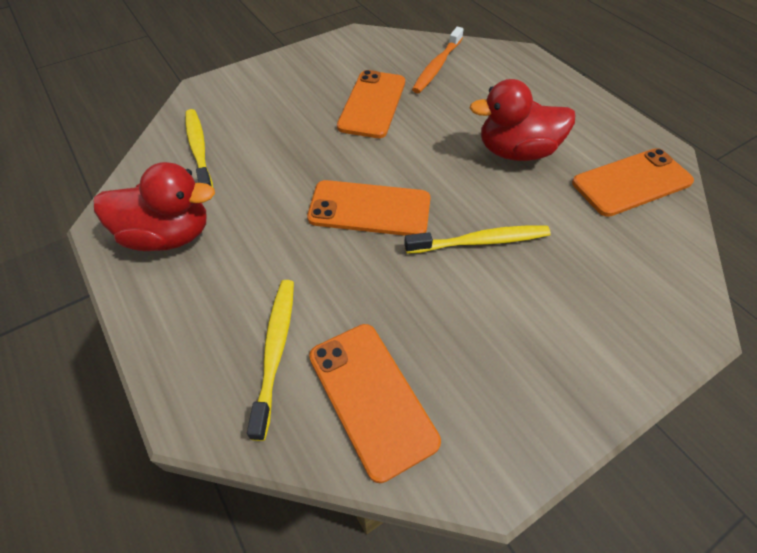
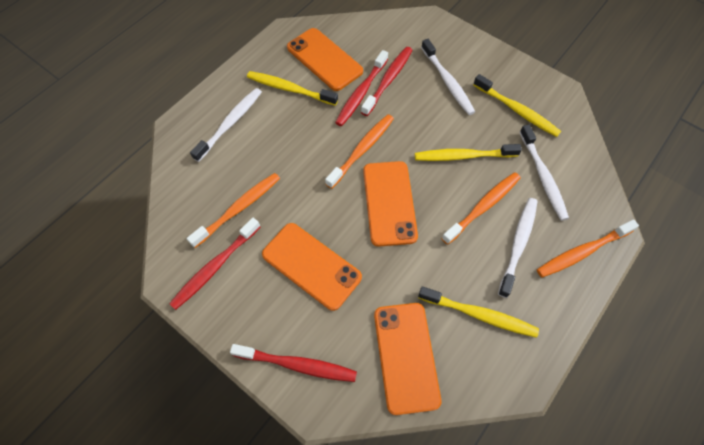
orange toothbrush: 1 -> 4
red duck: 2 -> 0
red toothbrush: 0 -> 4
white toothbrush: 0 -> 4
yellow toothbrush: 3 -> 4

